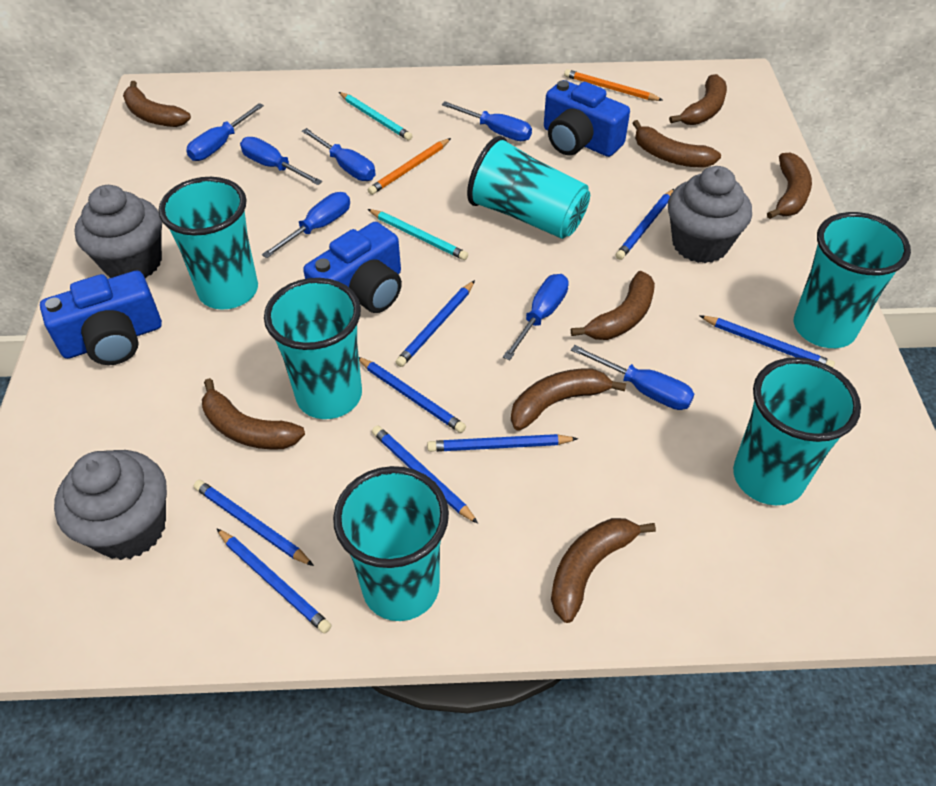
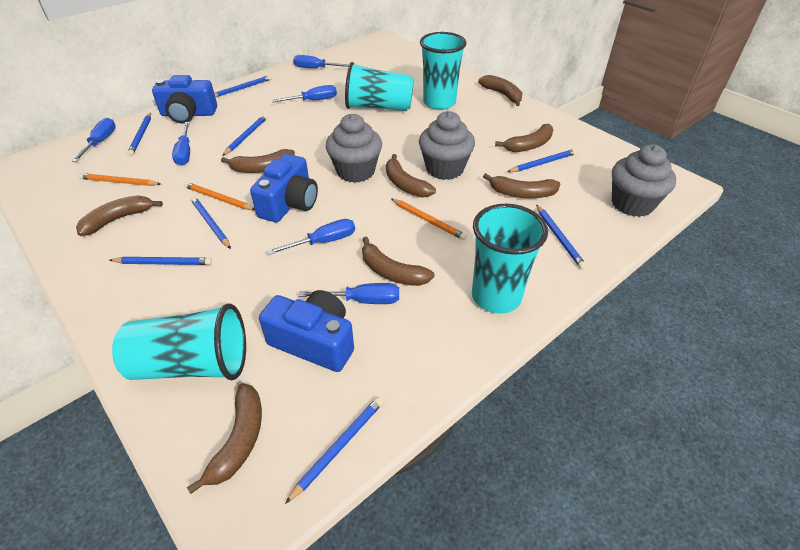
blue screwdriver: 7 -> 6
orange pencil: 2 -> 3
turquoise cup: 6 -> 4
turquoise pencil: 2 -> 0

